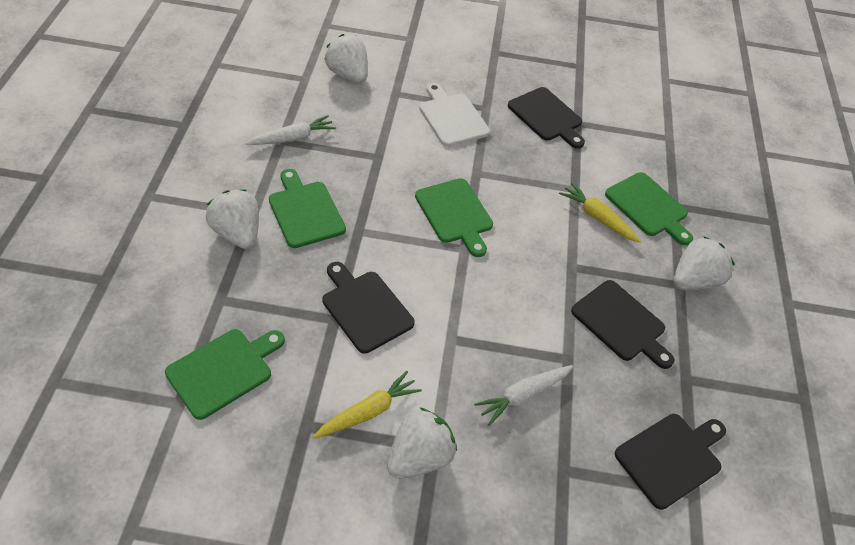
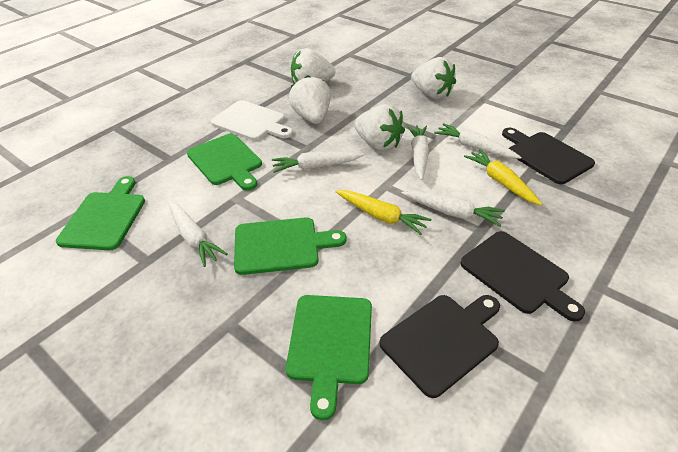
black cutting board: 4 -> 3
white carrot: 2 -> 5

